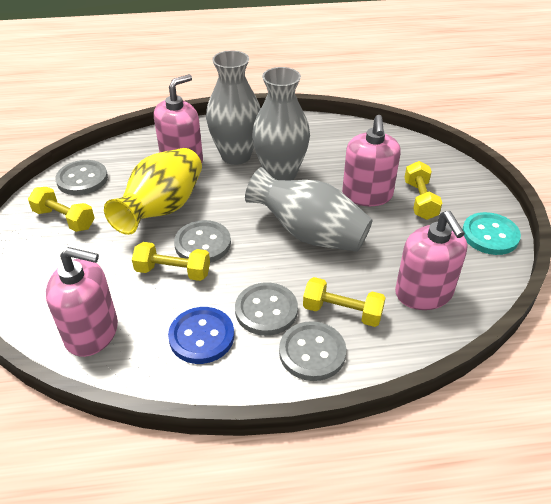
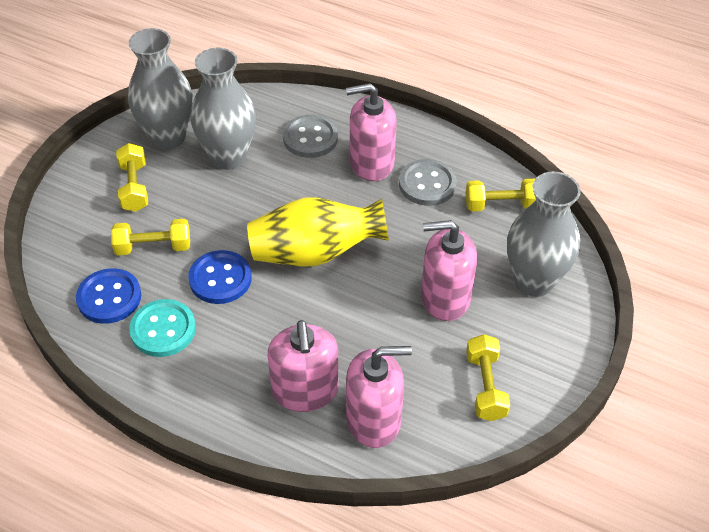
blue button: 1 -> 2
grey button: 4 -> 2

